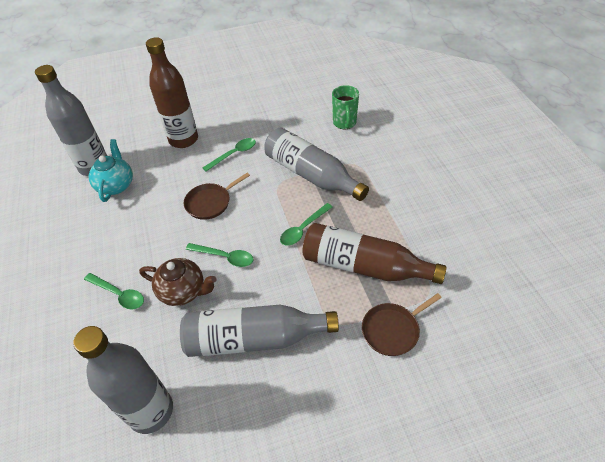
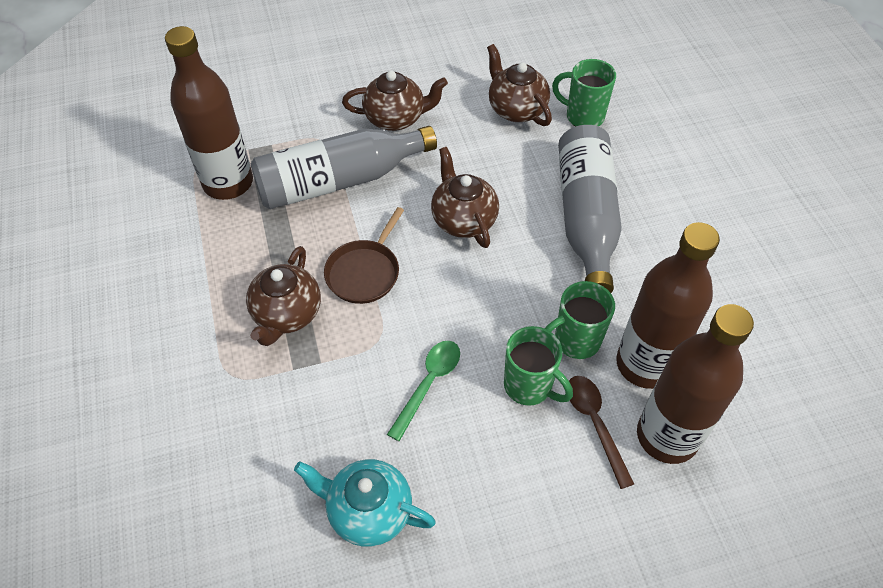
brown bottle: 2 -> 3
brown pan: 2 -> 1
brown spoon: 0 -> 1
brown teapot: 1 -> 4
green mug: 1 -> 3
green spoon: 4 -> 1
grey bottle: 4 -> 2

